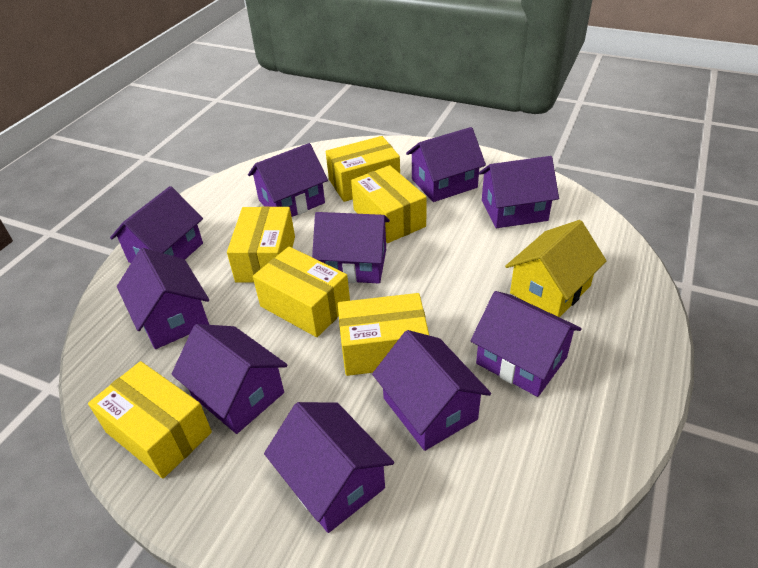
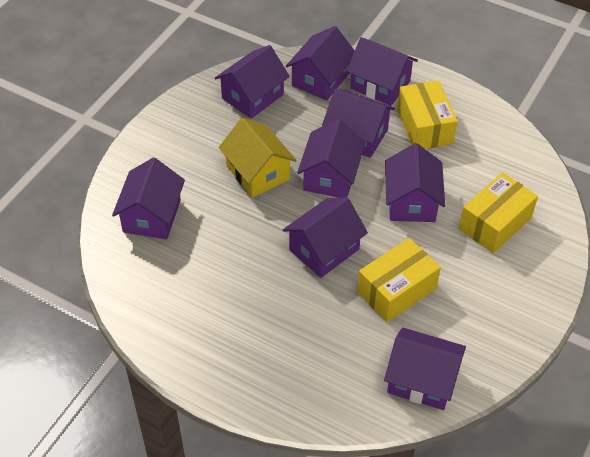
purple house: 10 -> 9
yellow box: 6 -> 3

